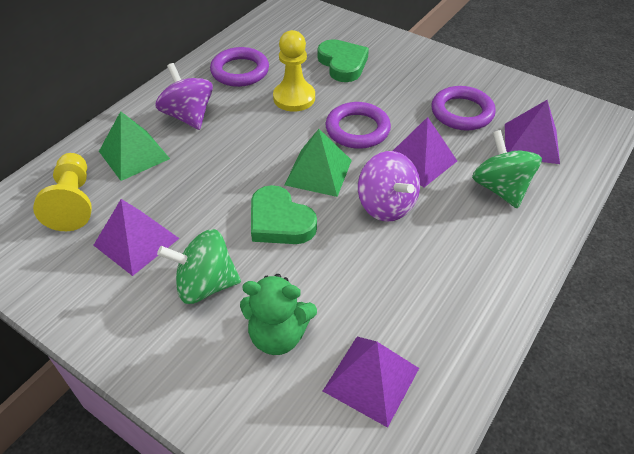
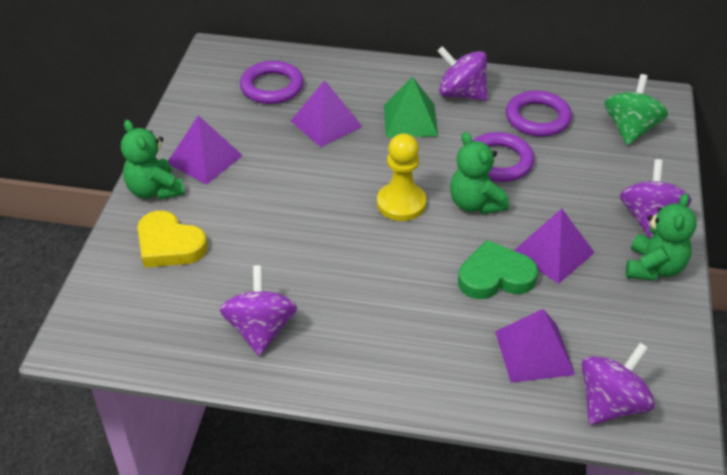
green heart: 2 -> 1
green pyramid: 2 -> 1
green spinning top: 2 -> 1
green teddy bear: 1 -> 3
purple spinning top: 2 -> 4
yellow heart: 0 -> 1
yellow pawn: 2 -> 1

